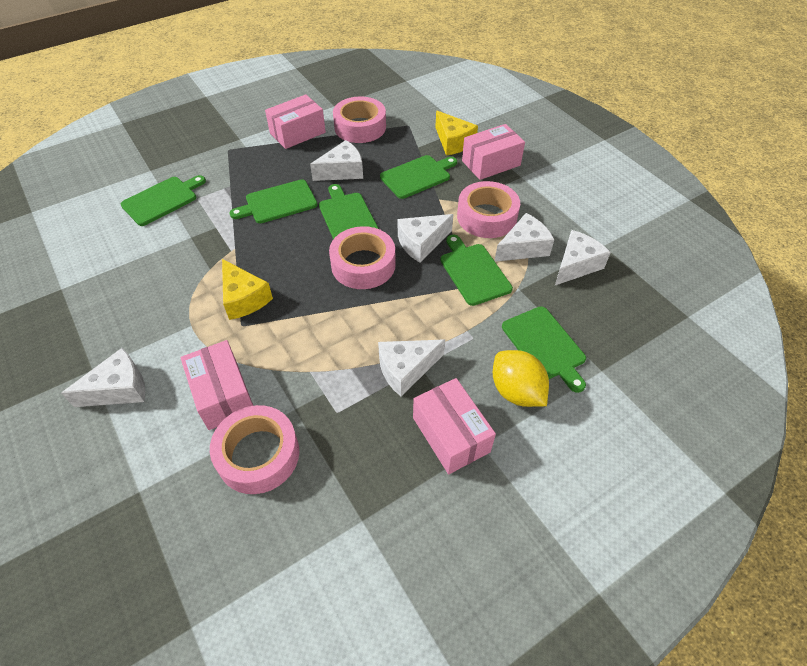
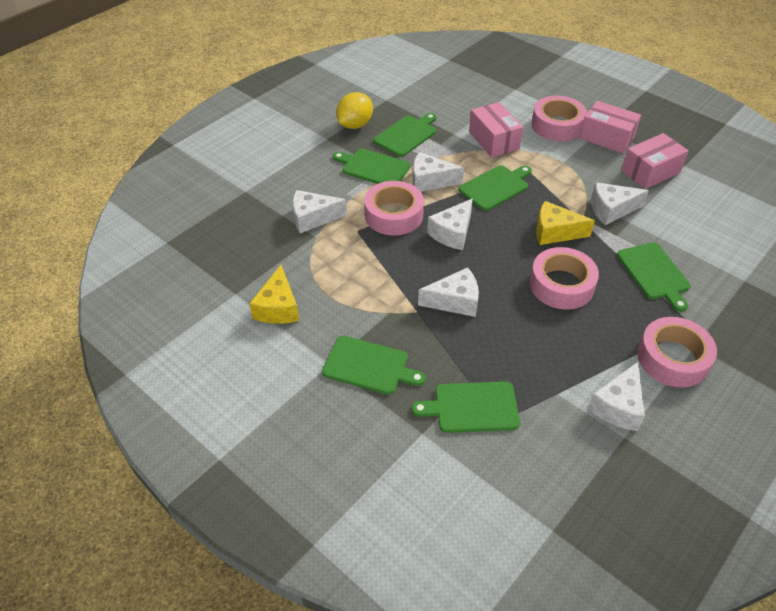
pink box: 4 -> 3

